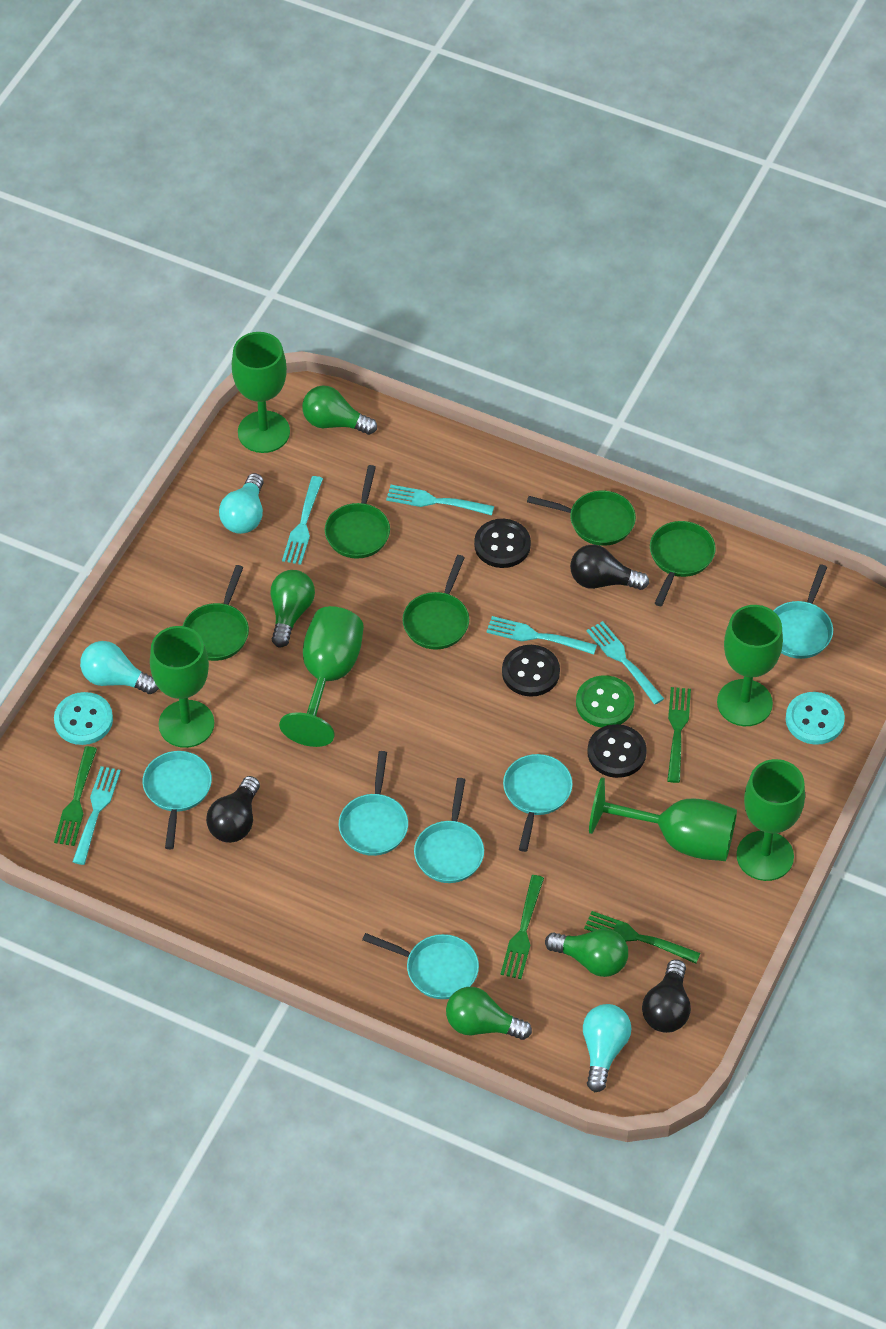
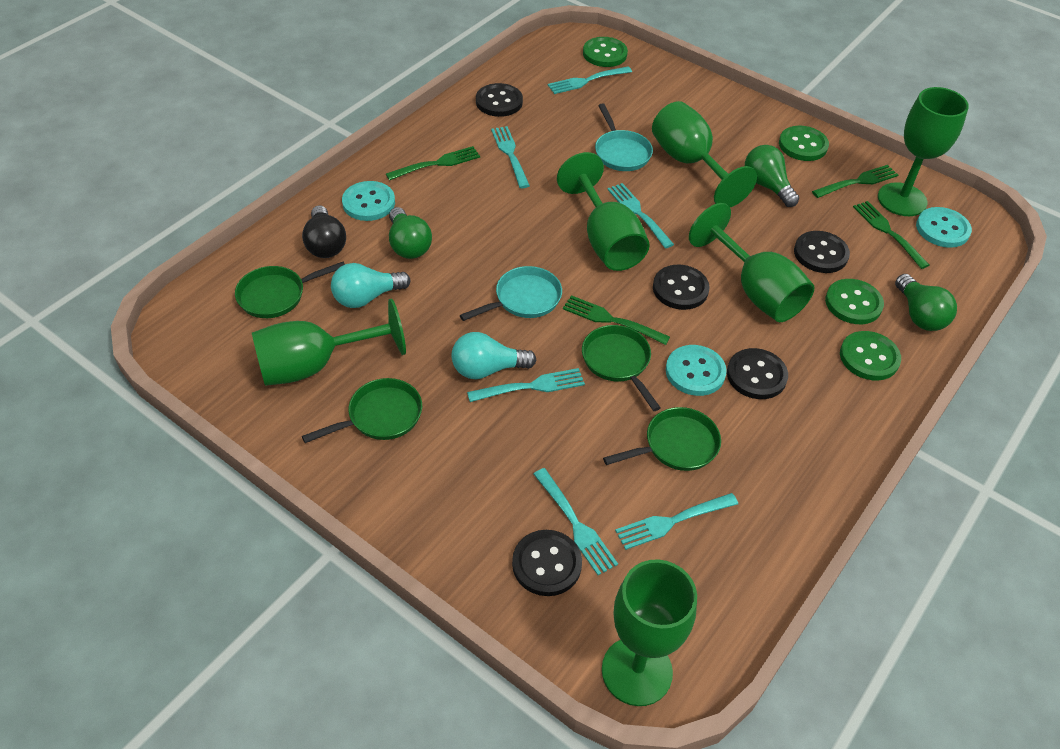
black button: 3 -> 5
black light bulb: 3 -> 1
green button: 1 -> 4
green light bulb: 4 -> 3
green pan: 5 -> 4
turquoise button: 2 -> 3
turquoise fork: 5 -> 6
turquoise light bulb: 3 -> 2
turquoise pan: 6 -> 2

